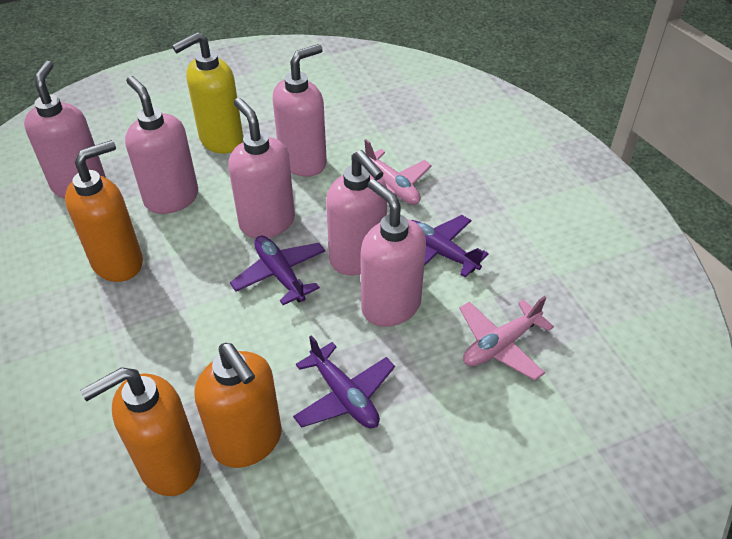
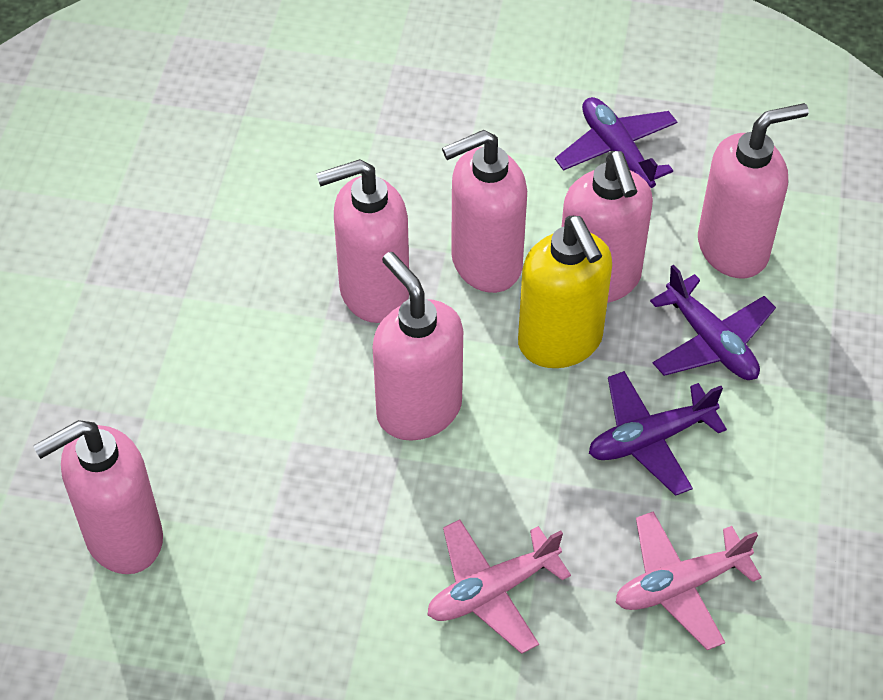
orange soap dispenser: 3 -> 0

